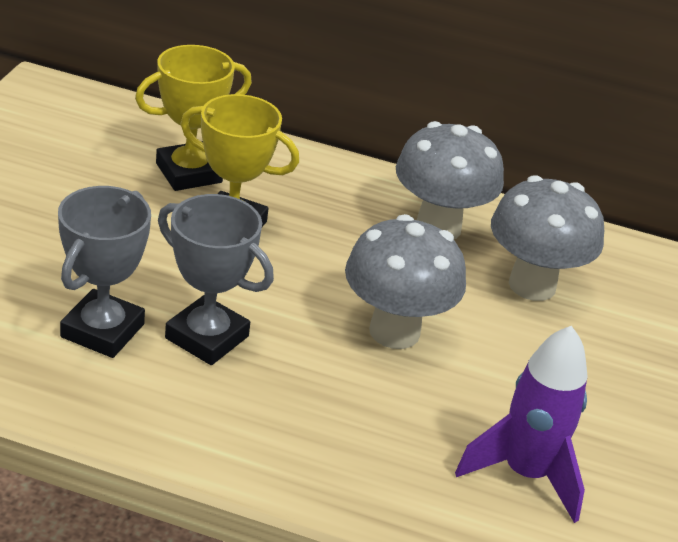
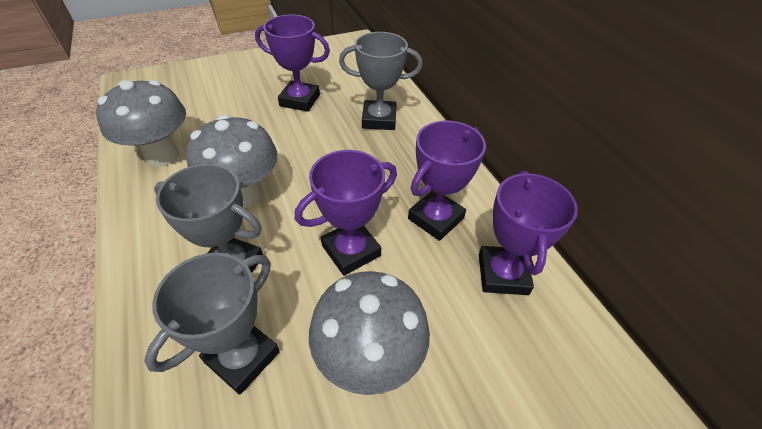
grey trophy: 2 -> 3
purple rocket: 1 -> 0
purple trophy: 0 -> 4
yellow trophy: 2 -> 0

